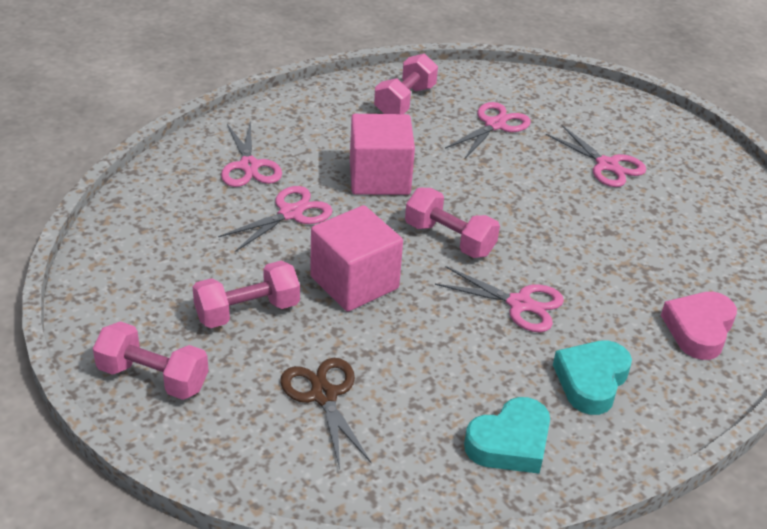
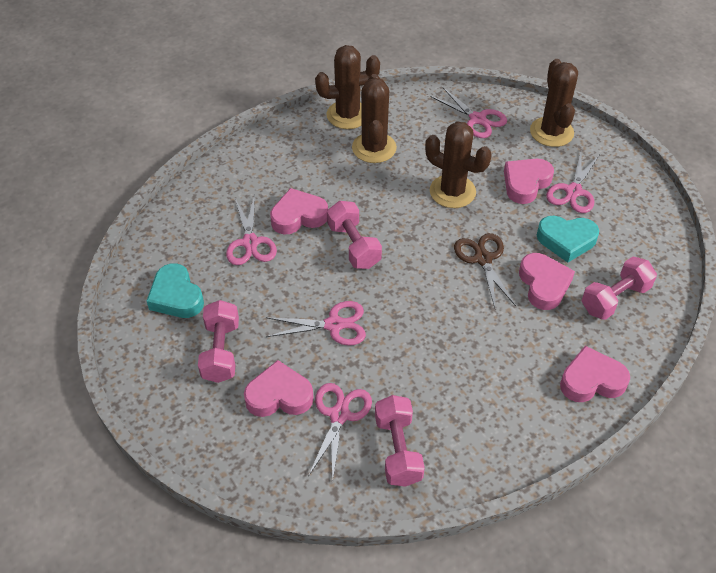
brown cactus: 0 -> 4
pink cube: 2 -> 0
pink heart: 1 -> 5

